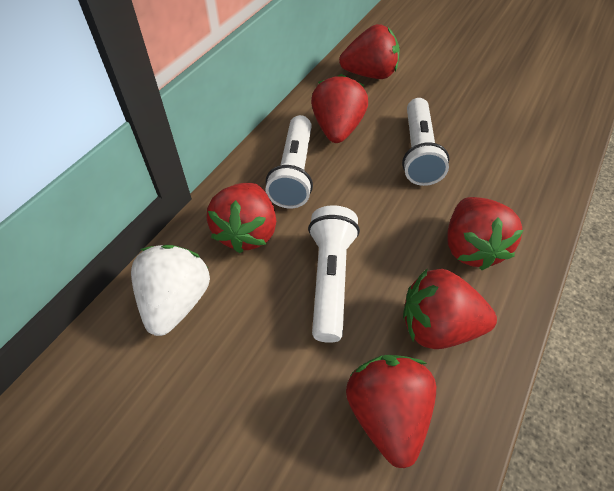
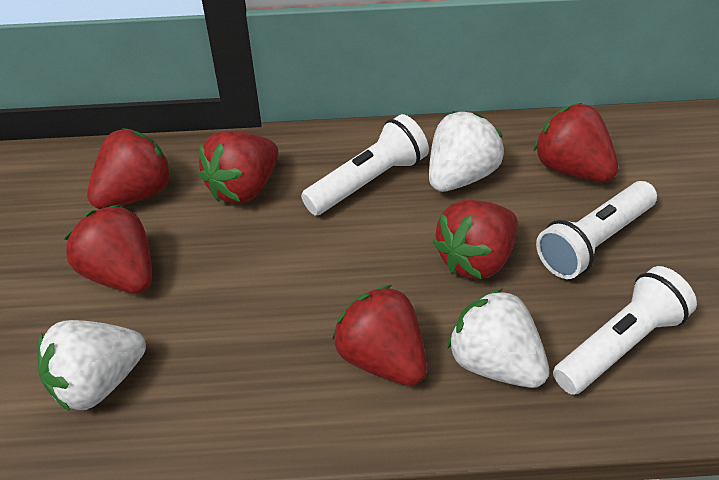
white strawberry: 1 -> 3

